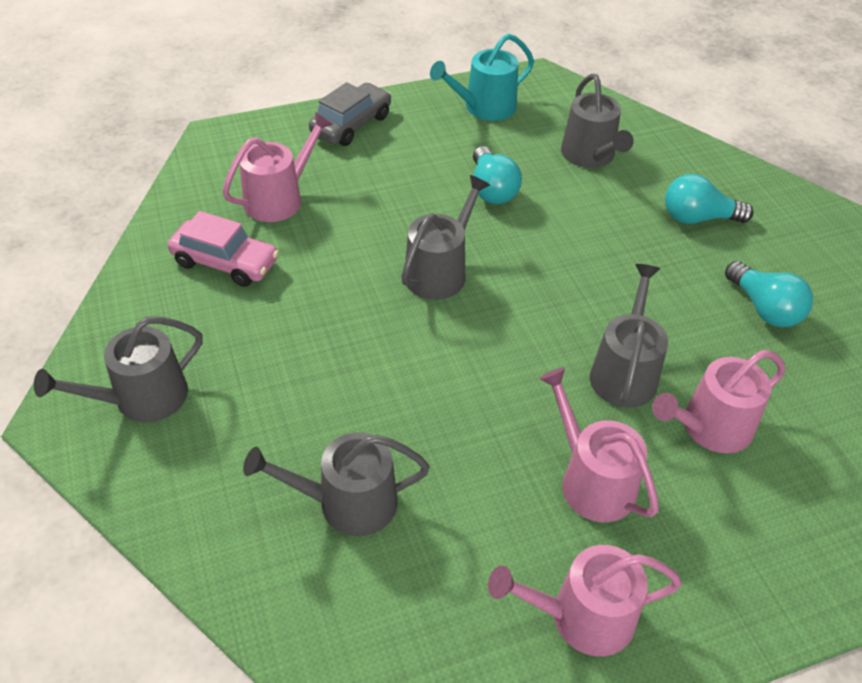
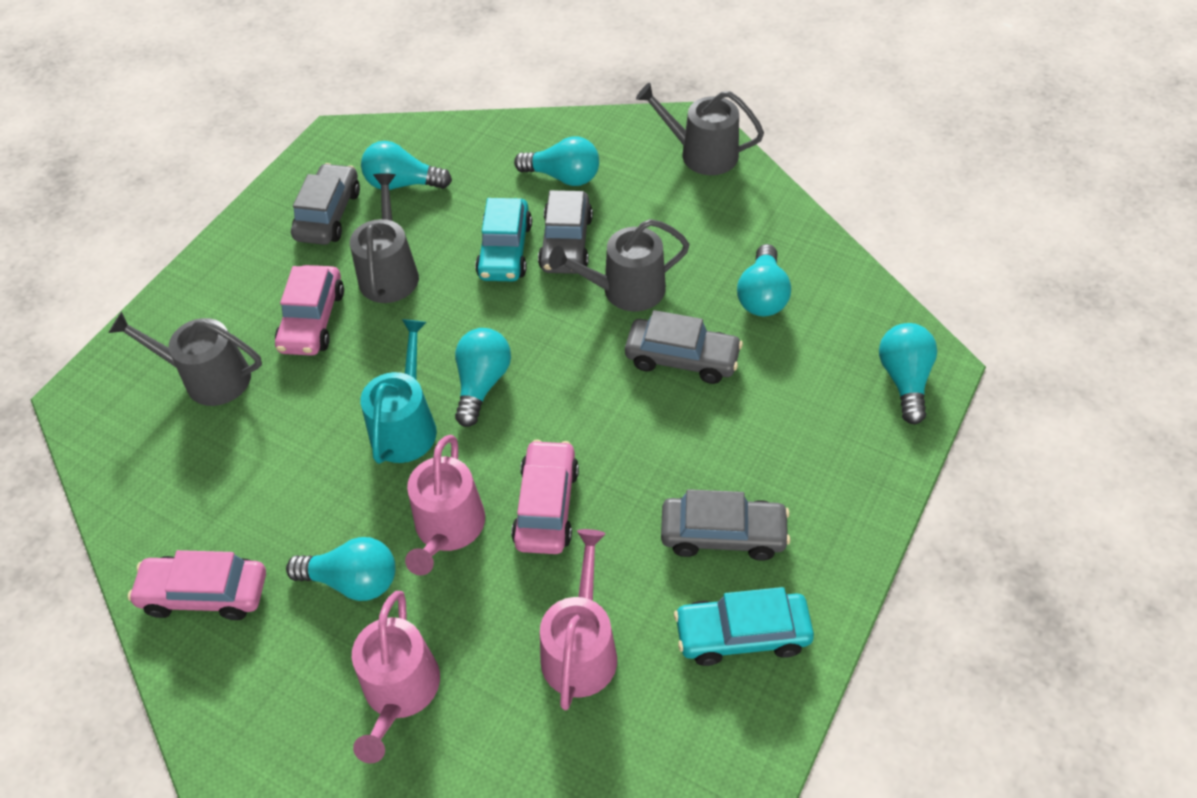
grey car: 1 -> 4
grey watering can: 5 -> 4
pink car: 1 -> 3
pink watering can: 4 -> 3
turquoise car: 0 -> 2
turquoise light bulb: 3 -> 6

